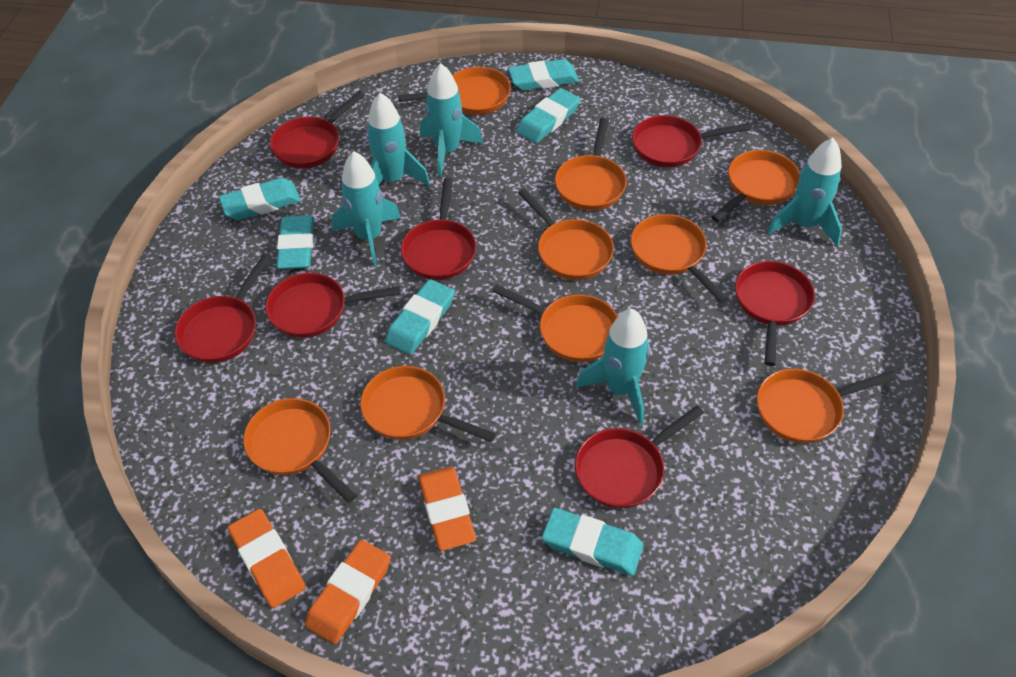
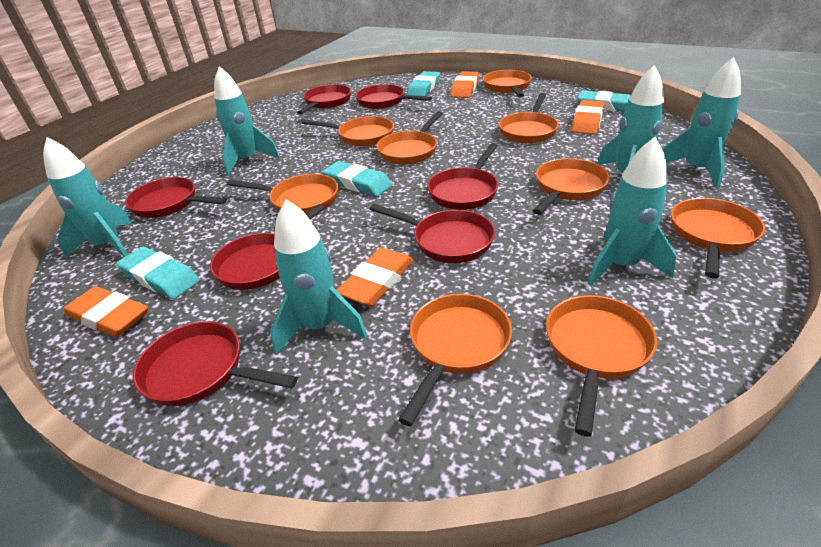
orange eraser: 3 -> 4
turquoise eraser: 6 -> 4
turquoise rocket: 5 -> 6

